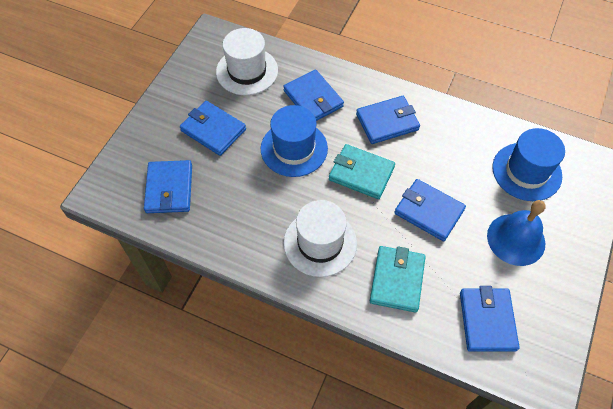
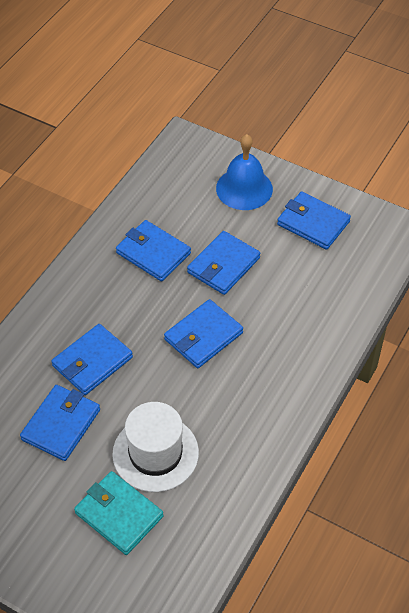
blue hat: 2 -> 0
turquoise wallet: 2 -> 1
white hat: 2 -> 1

